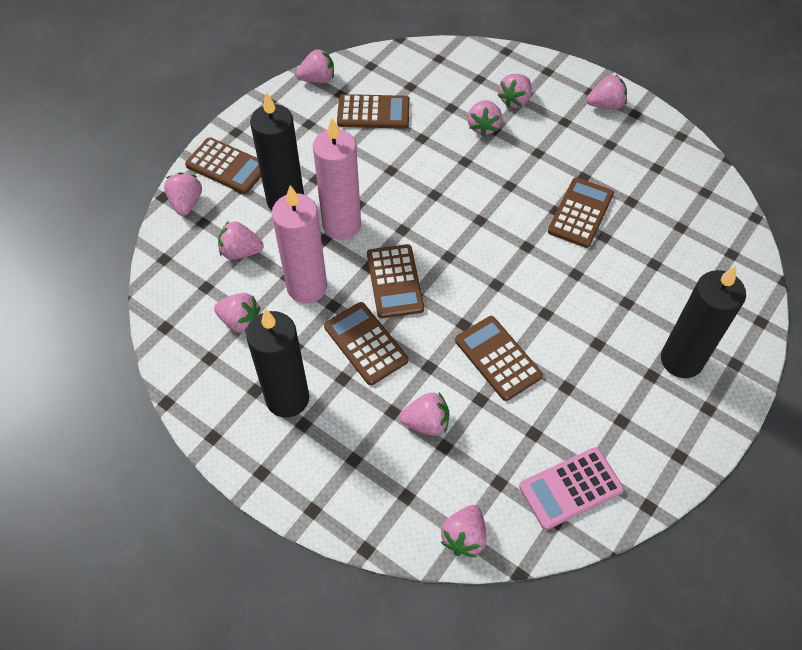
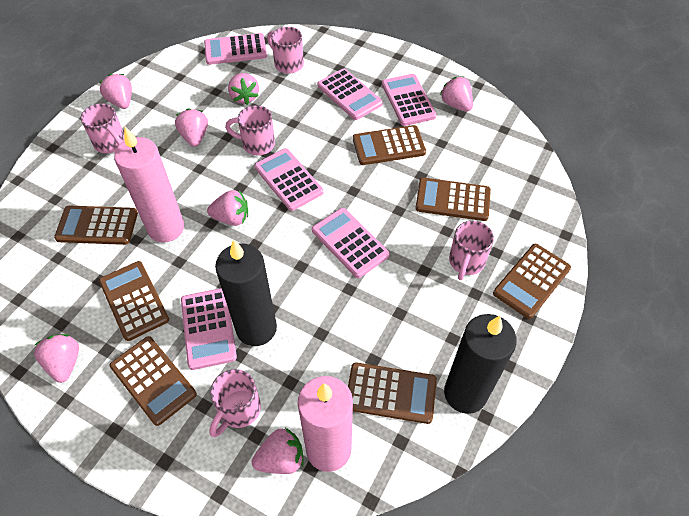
black candle: 3 -> 2
brown calculator: 6 -> 7
pink calculator: 1 -> 6
pink mug: 0 -> 5
pink strawberry: 9 -> 7

